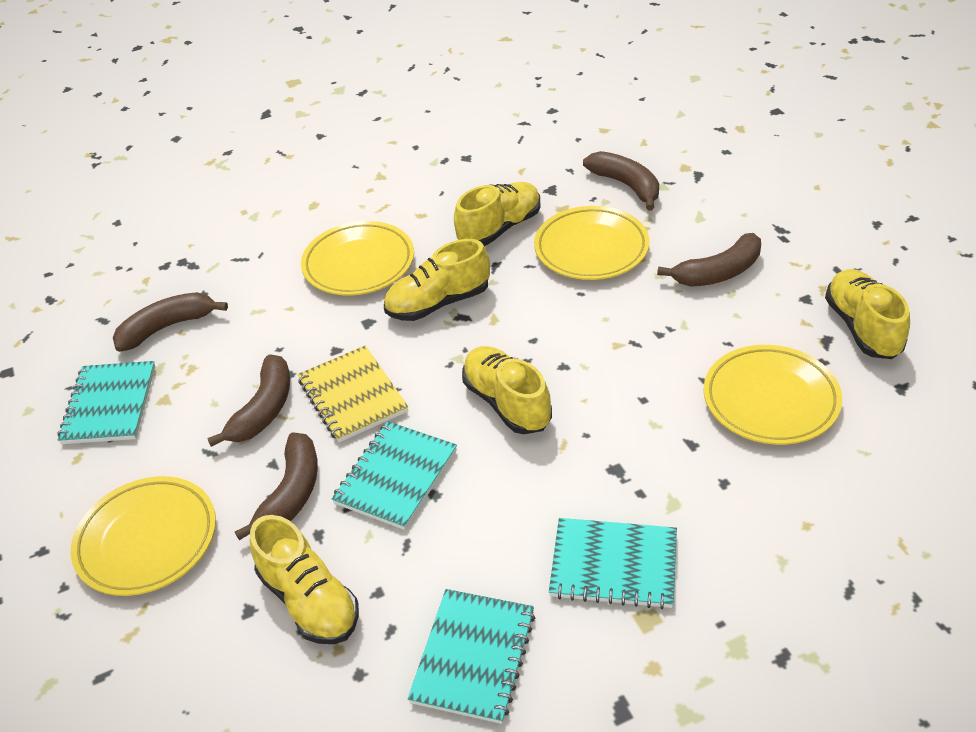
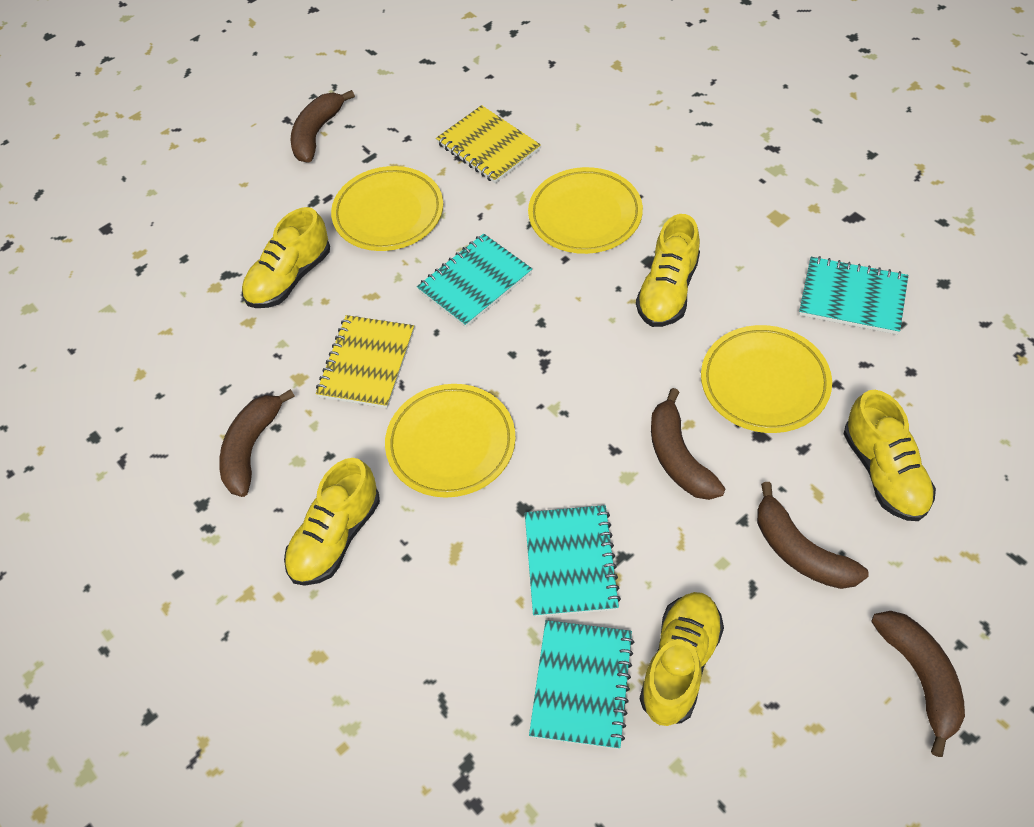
yellow notebook: 1 -> 2

